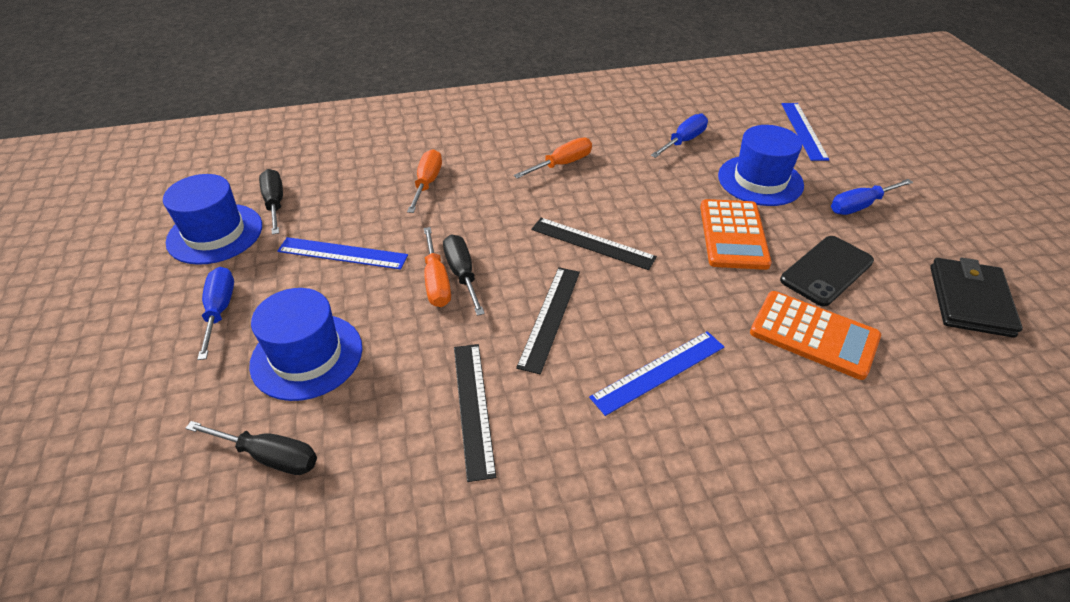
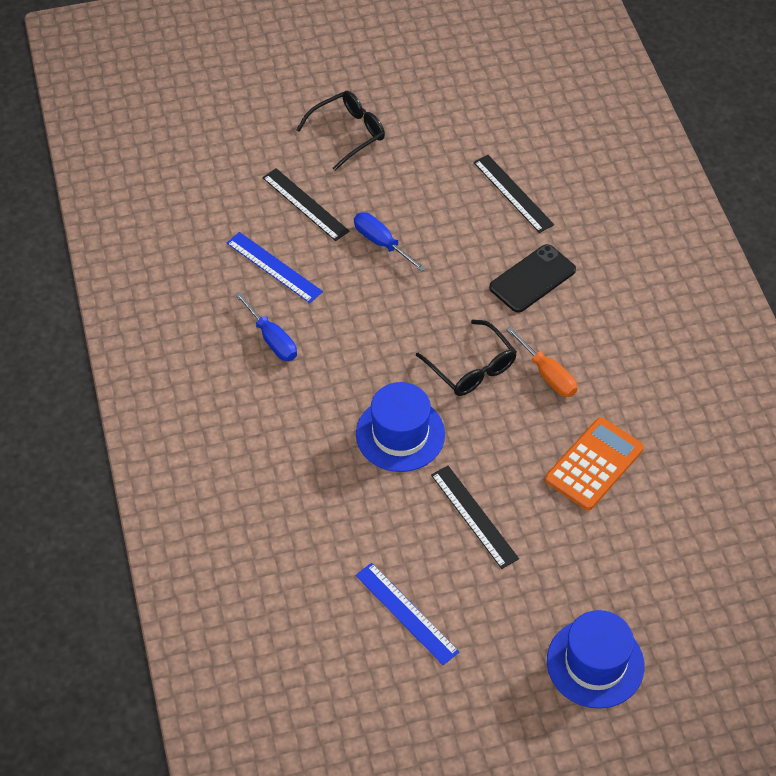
black glasses: 0 -> 2
black screwdriver: 3 -> 0
black wallet: 1 -> 0
blue hat: 3 -> 2
blue ruler: 3 -> 2
blue screwdriver: 3 -> 2
orange calculator: 2 -> 1
orange screwdriver: 3 -> 1

